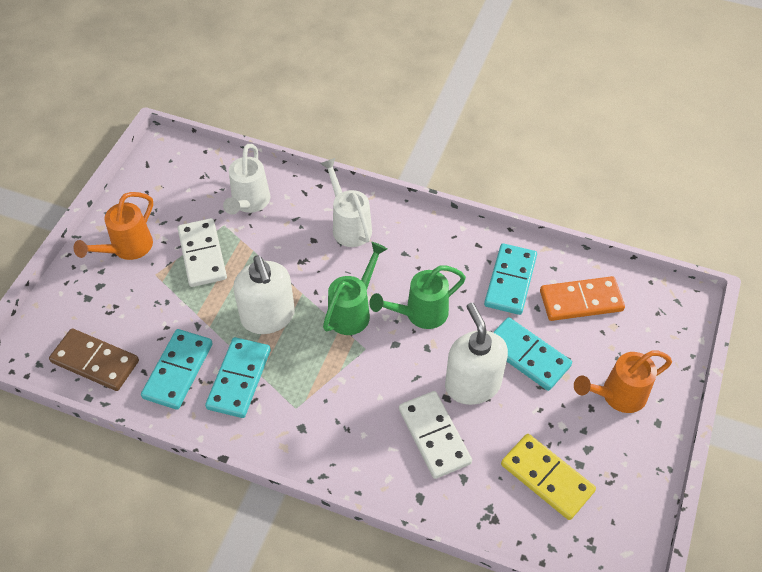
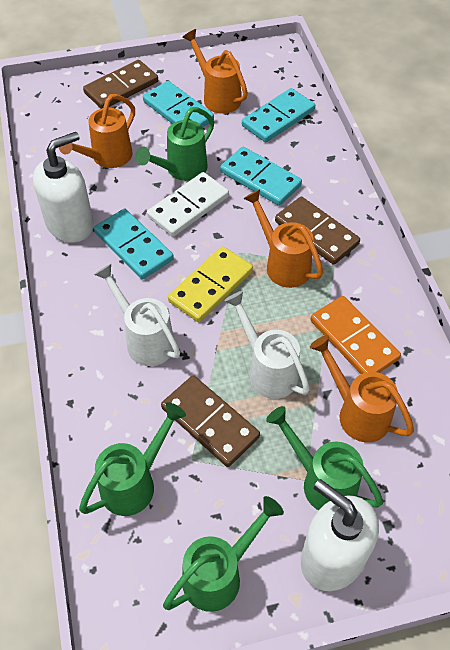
brown domino: 1 -> 3
green watering can: 2 -> 4
orange watering can: 2 -> 4
white domino: 2 -> 1

